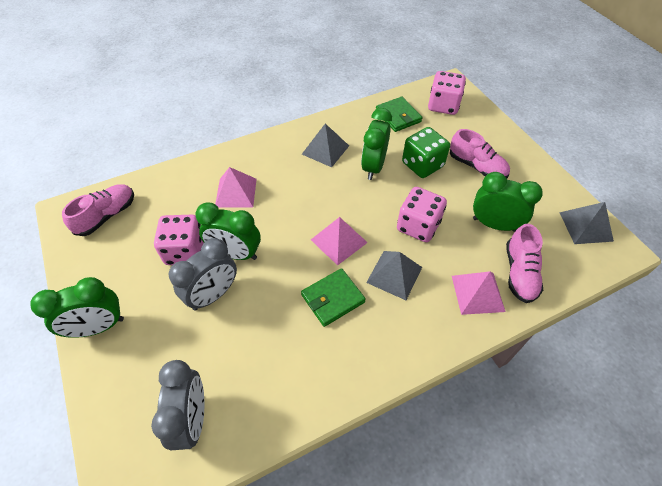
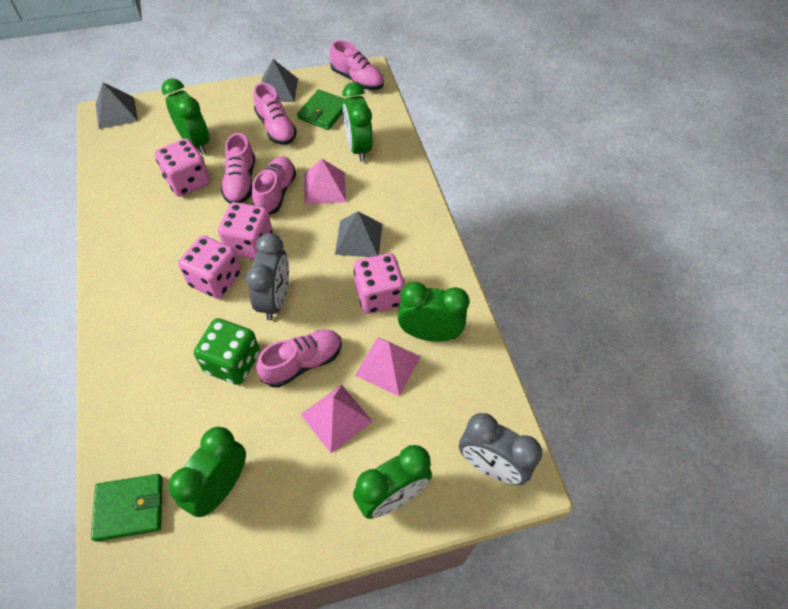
green clock: 4 -> 5
pink dice: 3 -> 4
pink shoe: 3 -> 5

